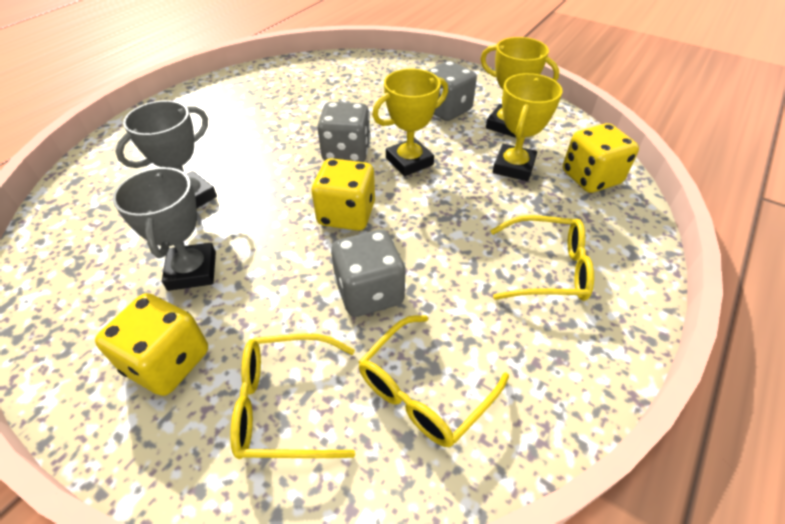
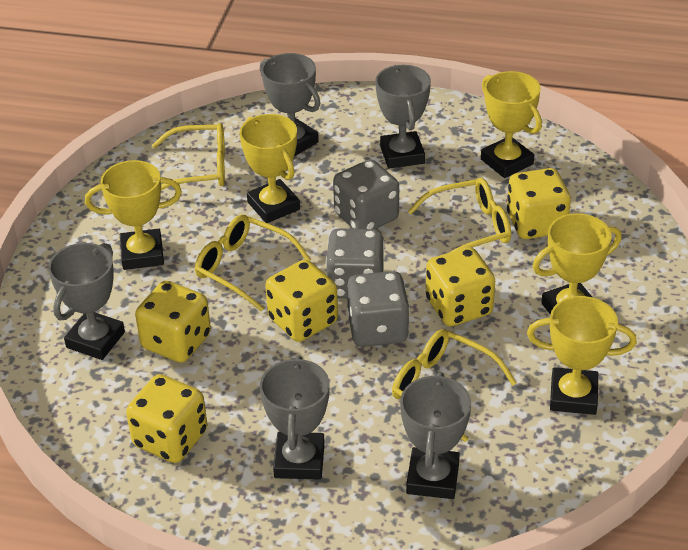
grey trophy: 2 -> 5
yellow dice: 3 -> 5
yellow glasses: 3 -> 4
yellow trophy: 3 -> 5

